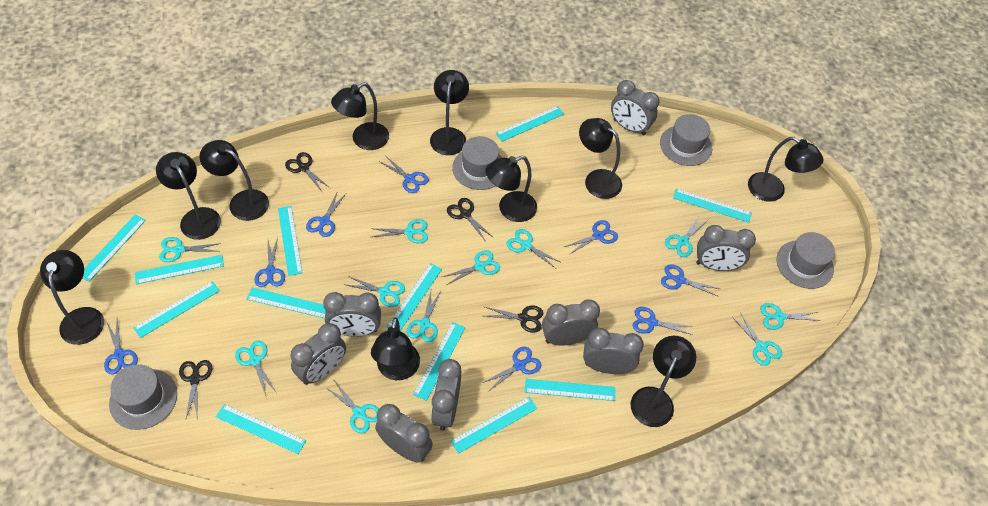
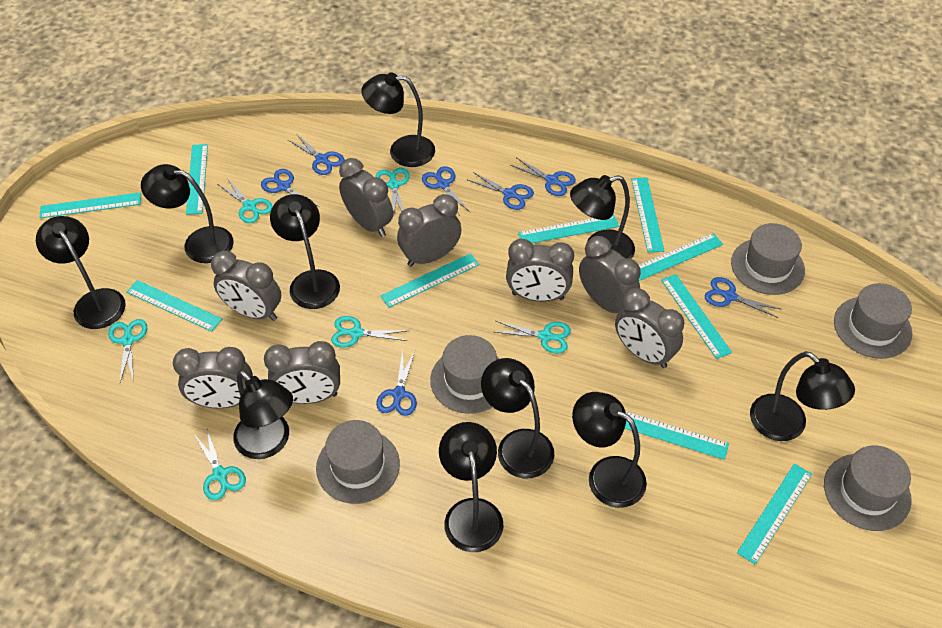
black scissors: 4 -> 0
blue scissors: 8 -> 7
grey hat: 4 -> 5
turquoise ruler: 12 -> 10
turquoise scissors: 11 -> 6

